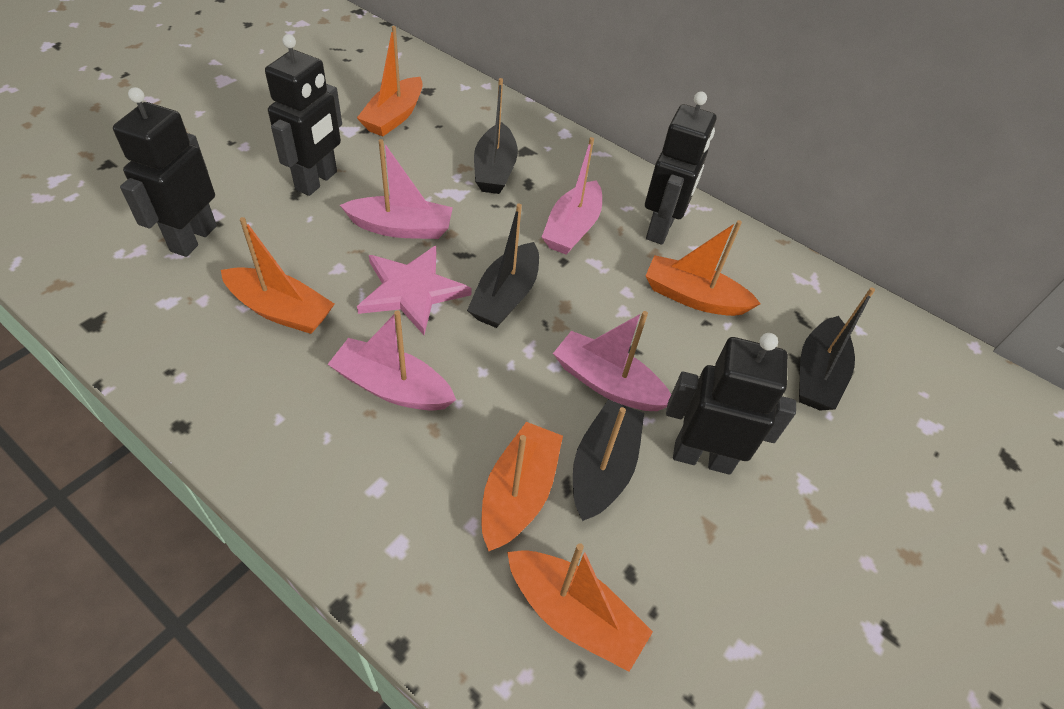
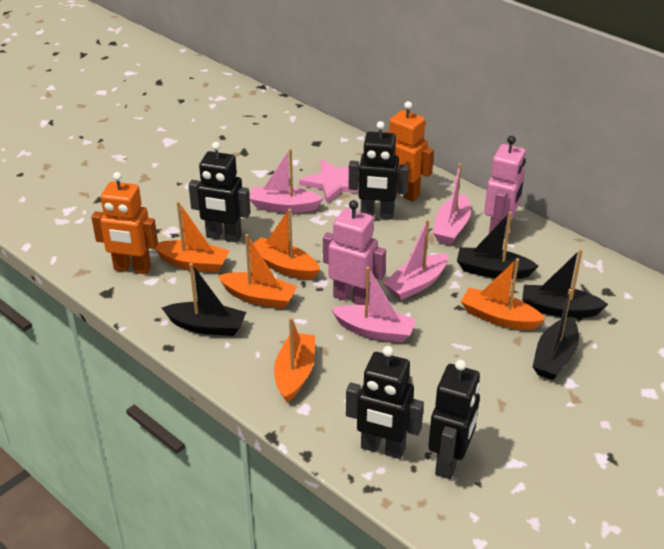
orange robot: 0 -> 2
pink robot: 0 -> 2

